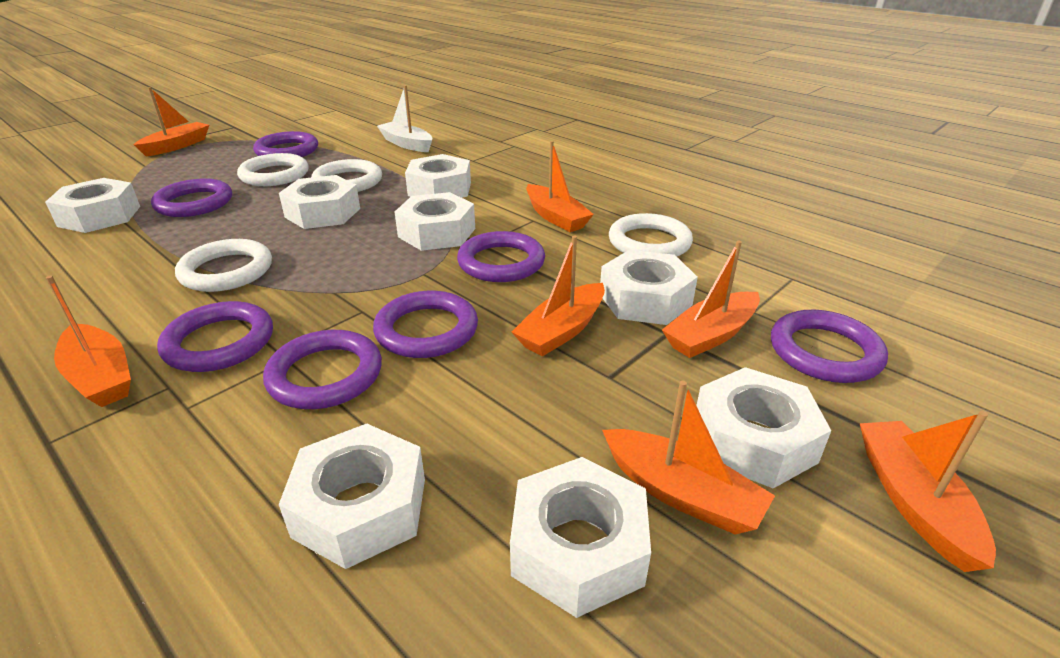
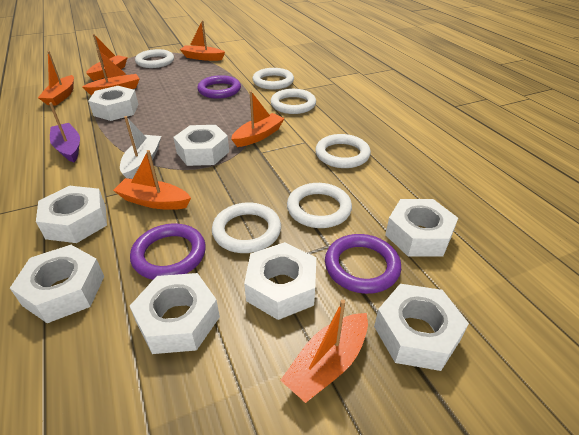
purple boat: 0 -> 1
purple ring: 7 -> 3
white ring: 4 -> 6

